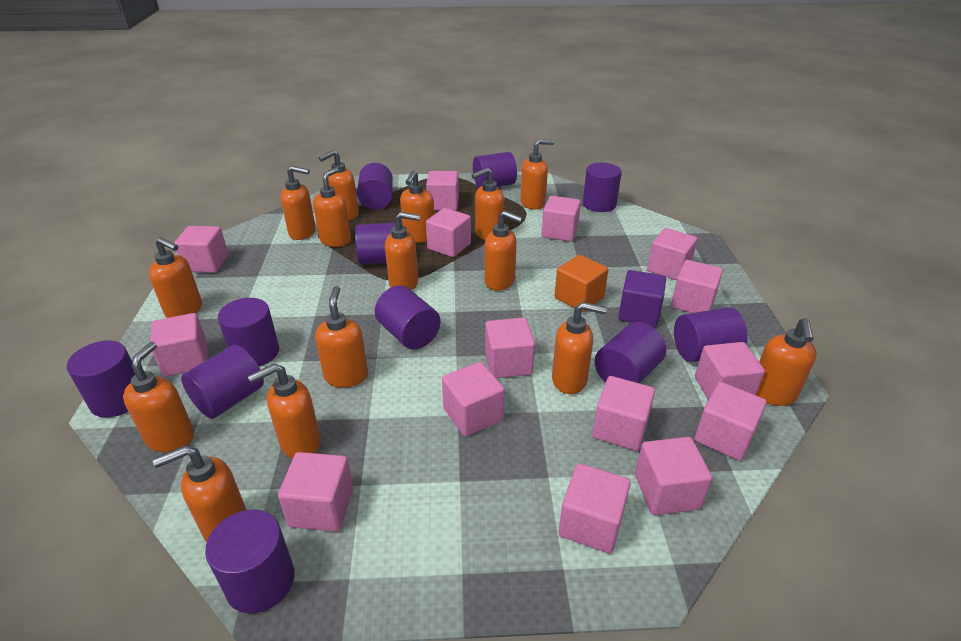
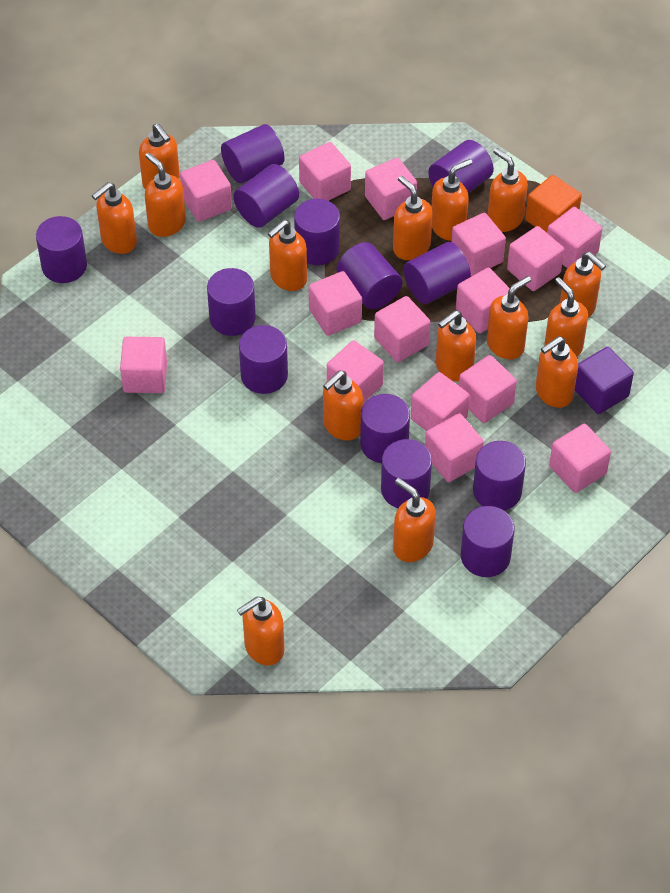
purple cylinder: 11 -> 13

